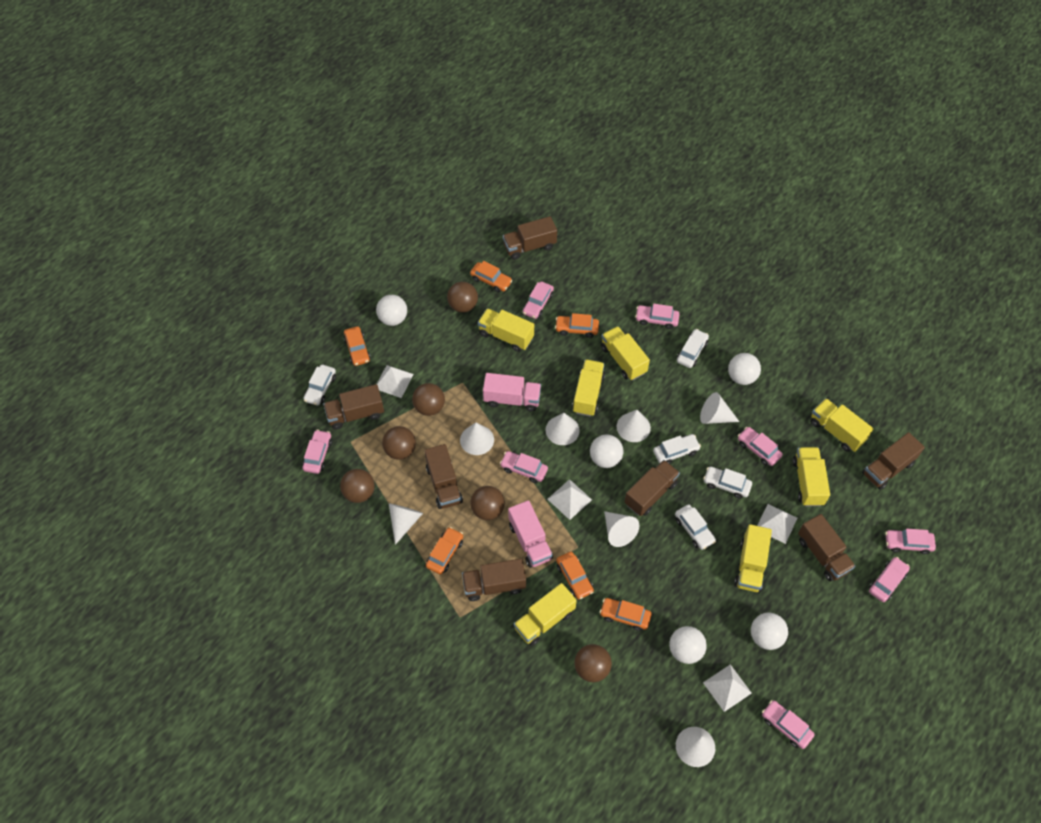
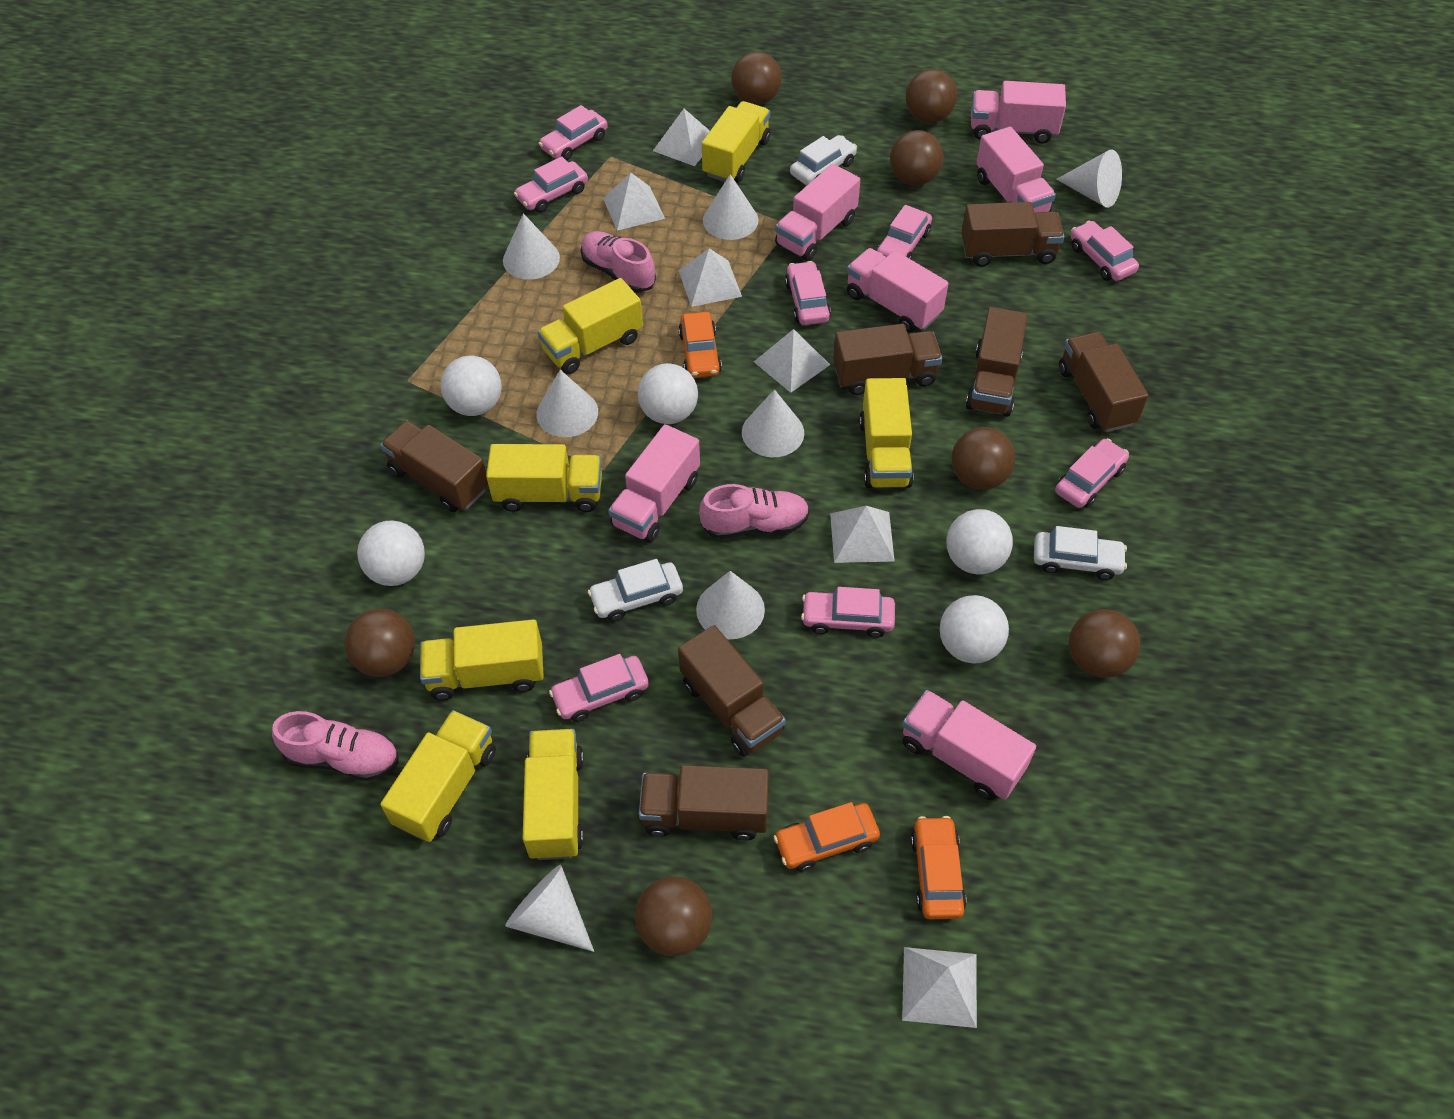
brown ball: 6 -> 7
orange car: 6 -> 3
pink shoe: 0 -> 3
pink truck: 2 -> 6
white car: 5 -> 3
white pyramid: 4 -> 6

